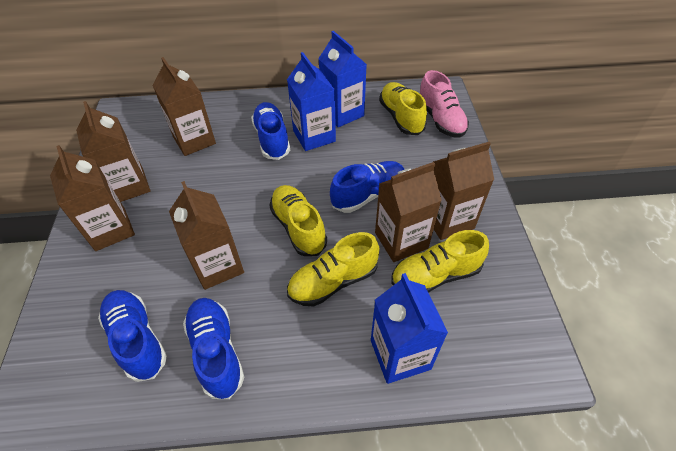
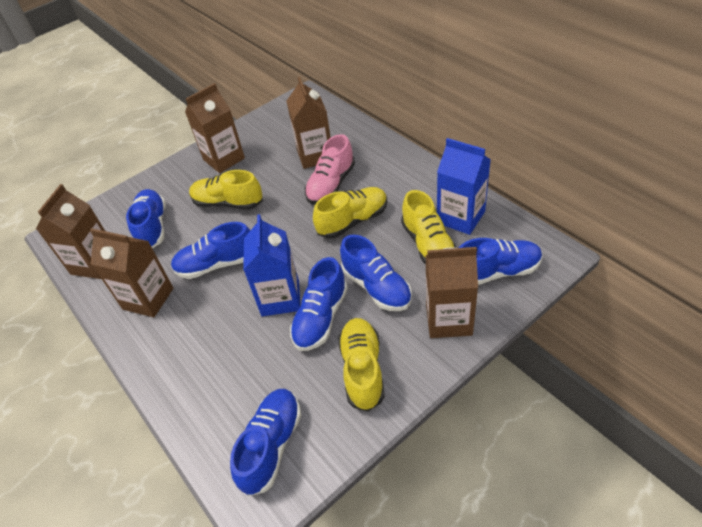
blue carton: 3 -> 2
blue shoe: 4 -> 6
brown carton: 6 -> 5

